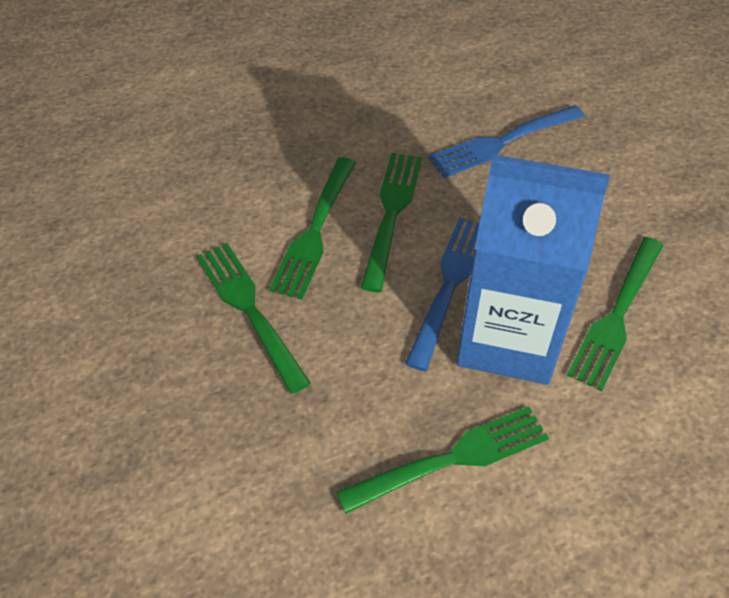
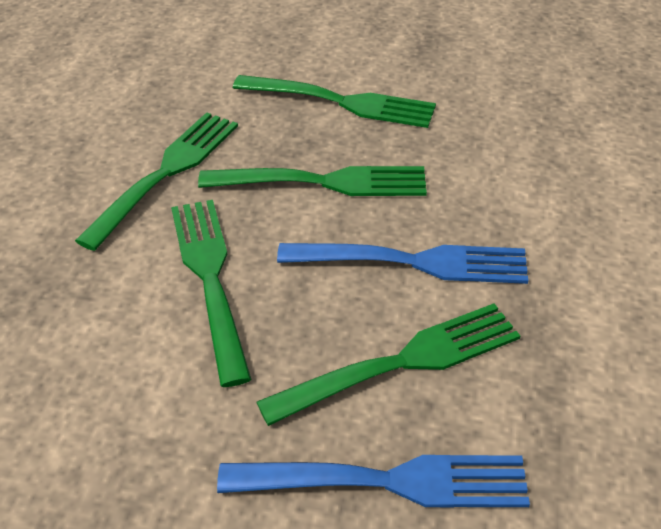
blue carton: 1 -> 0

